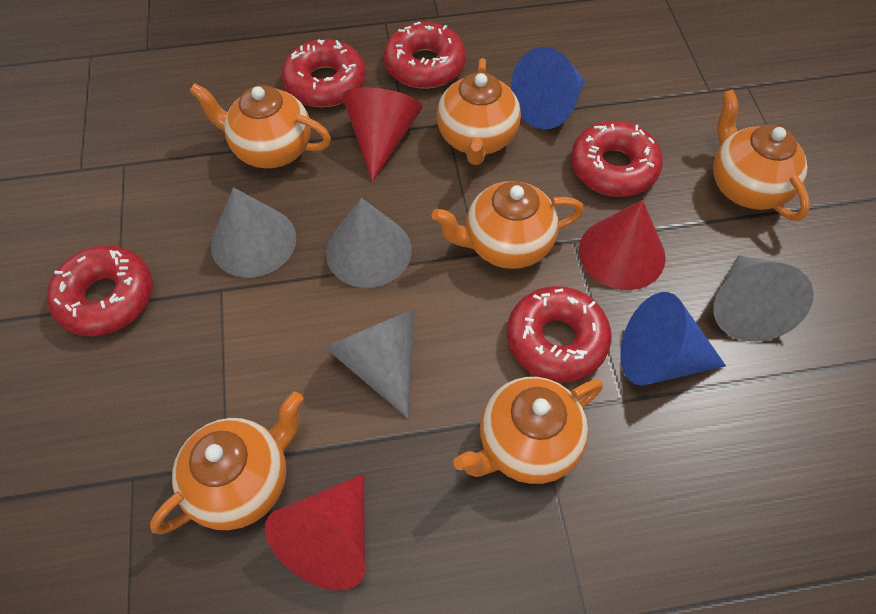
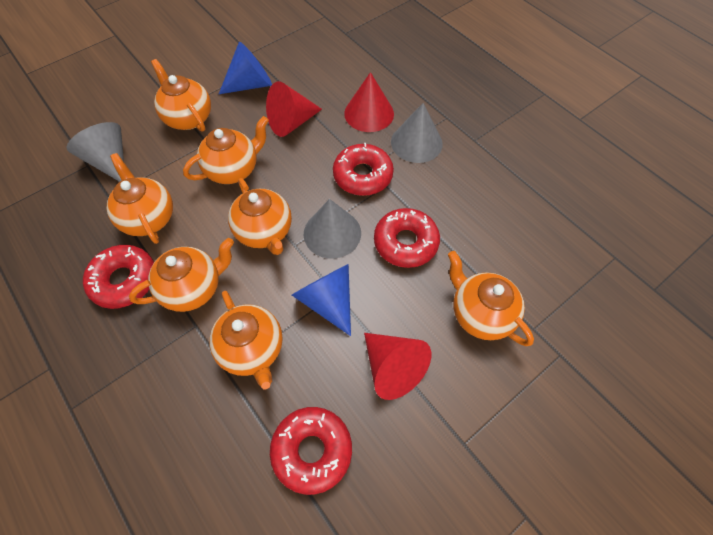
grey cone: 4 -> 3
orange teapot: 6 -> 7
red donut: 5 -> 4

